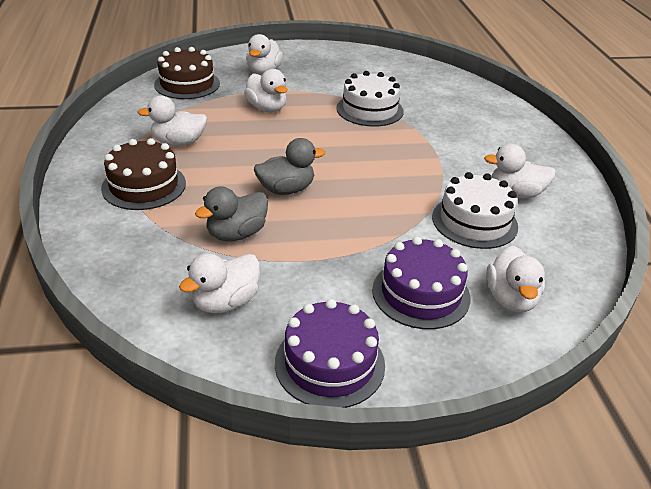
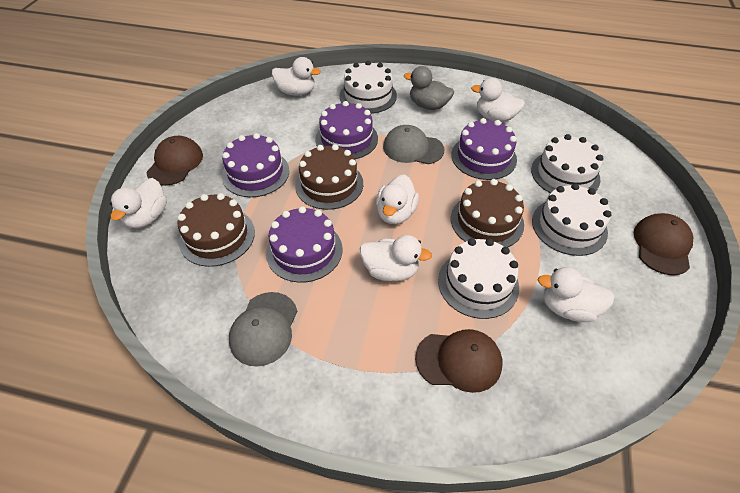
brown cake: 2 -> 3
brown cap: 0 -> 3
grey cap: 0 -> 2
grey duck: 2 -> 1
purple cake: 2 -> 4
white cake: 2 -> 4

